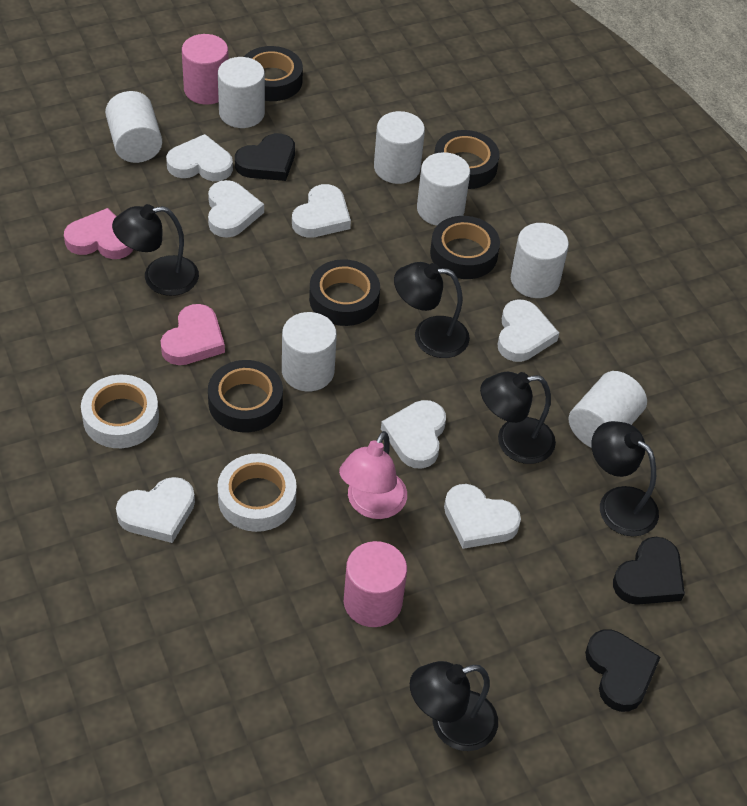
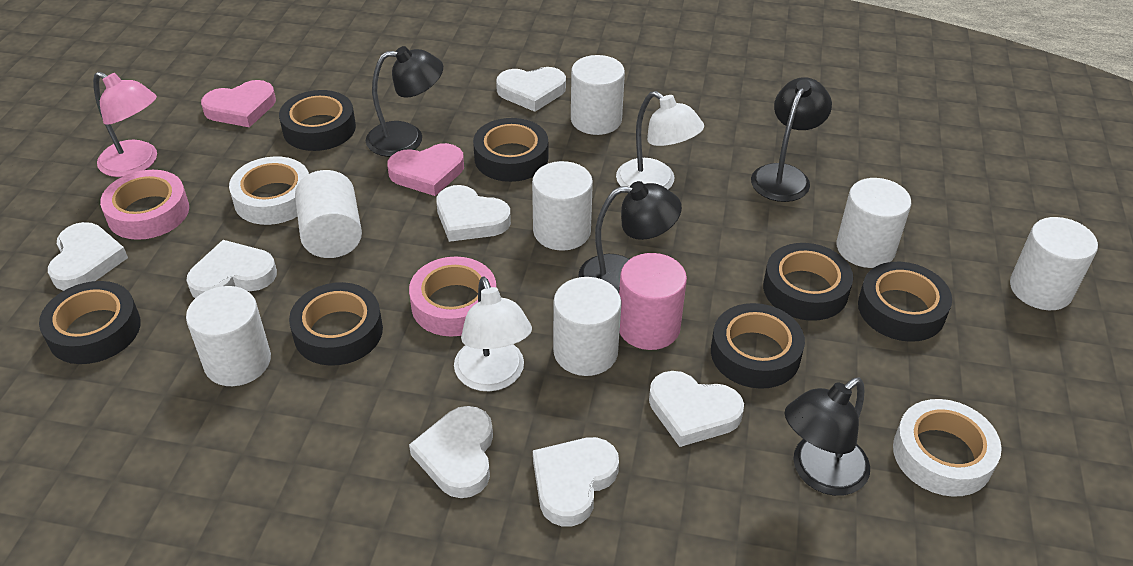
black heart: 3 -> 0
black lamp: 5 -> 4
black tape: 5 -> 7
pink cylinder: 2 -> 1
pink tape: 0 -> 2
white lamp: 0 -> 2

